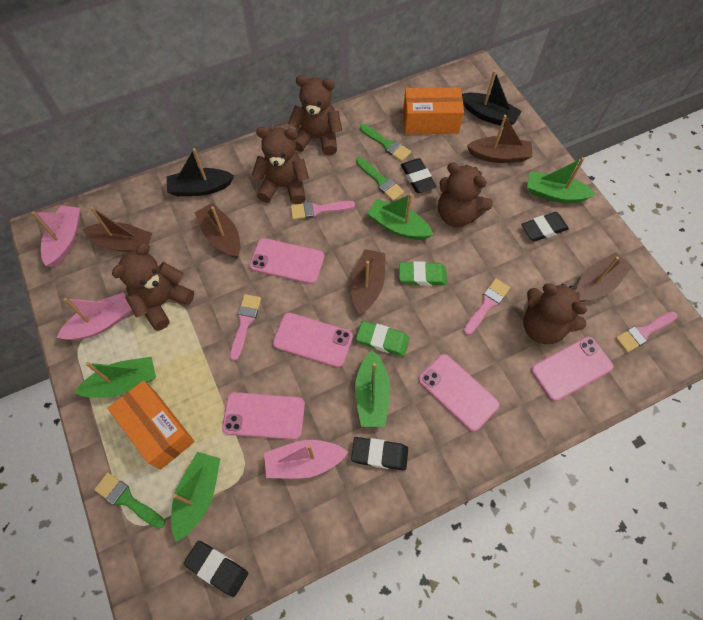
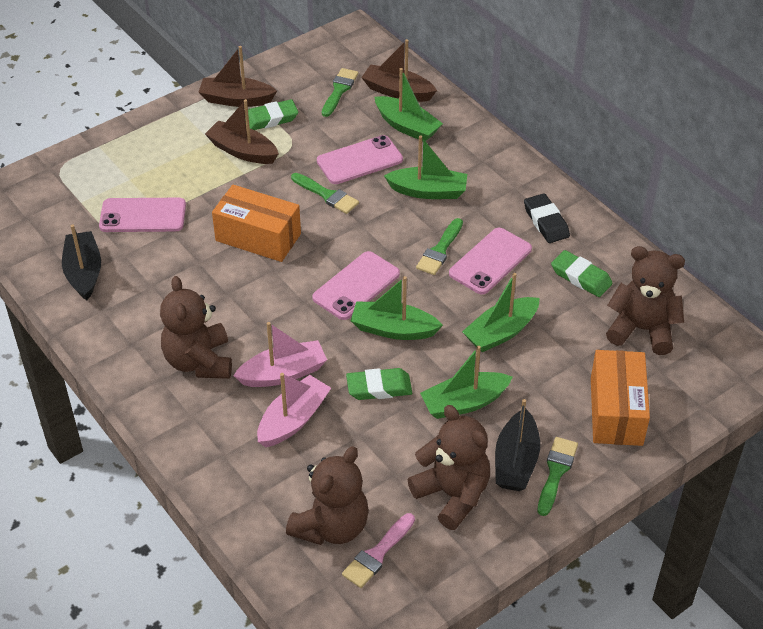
black eraser: 4 -> 1
brown boat: 5 -> 3
brown teddy bear: 5 -> 4
green brush: 3 -> 4
green eraser: 2 -> 3
pink boat: 3 -> 2
pink brush: 4 -> 1
pink phone: 5 -> 4

